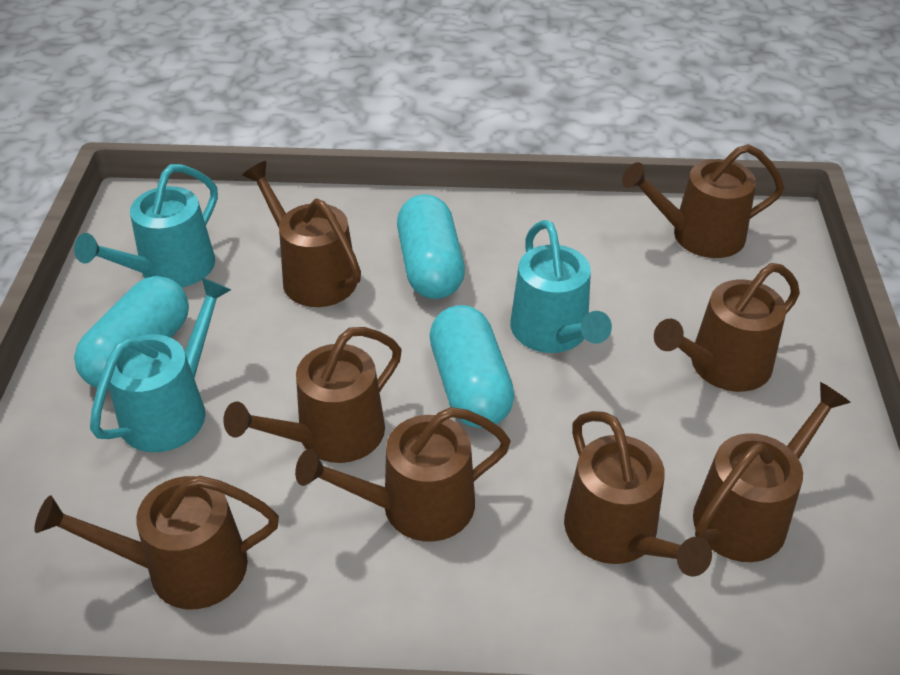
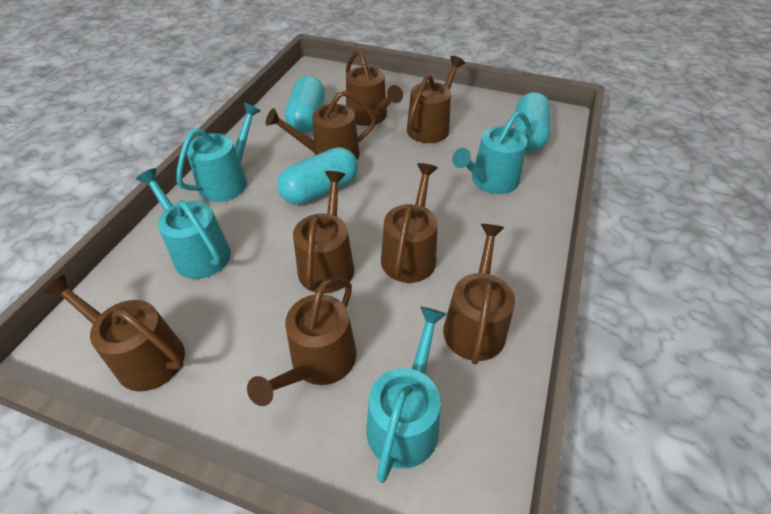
turquoise watering can: 3 -> 4

